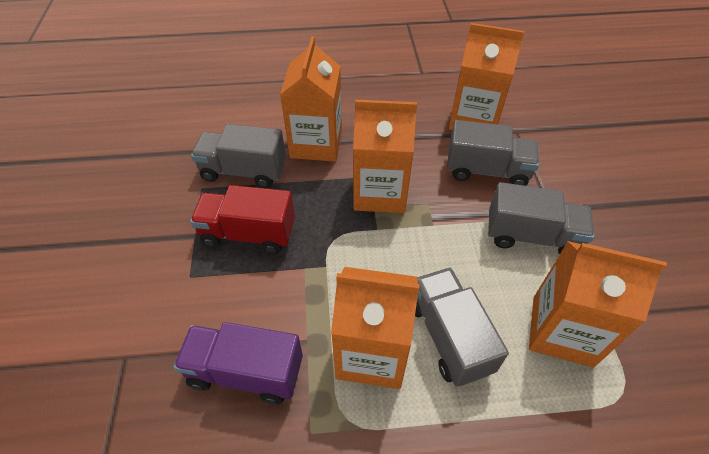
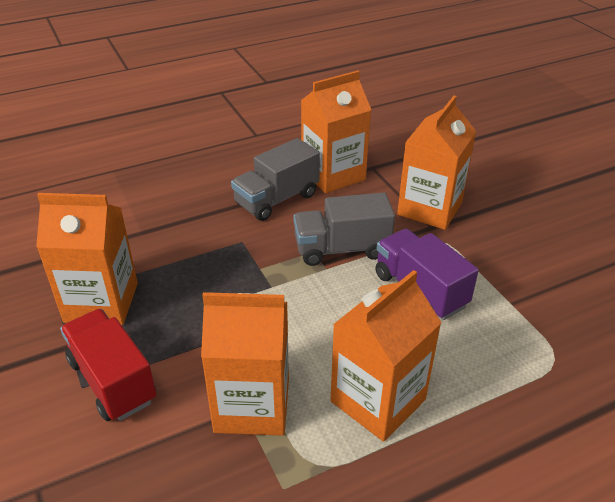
grey truck: 4 -> 2

